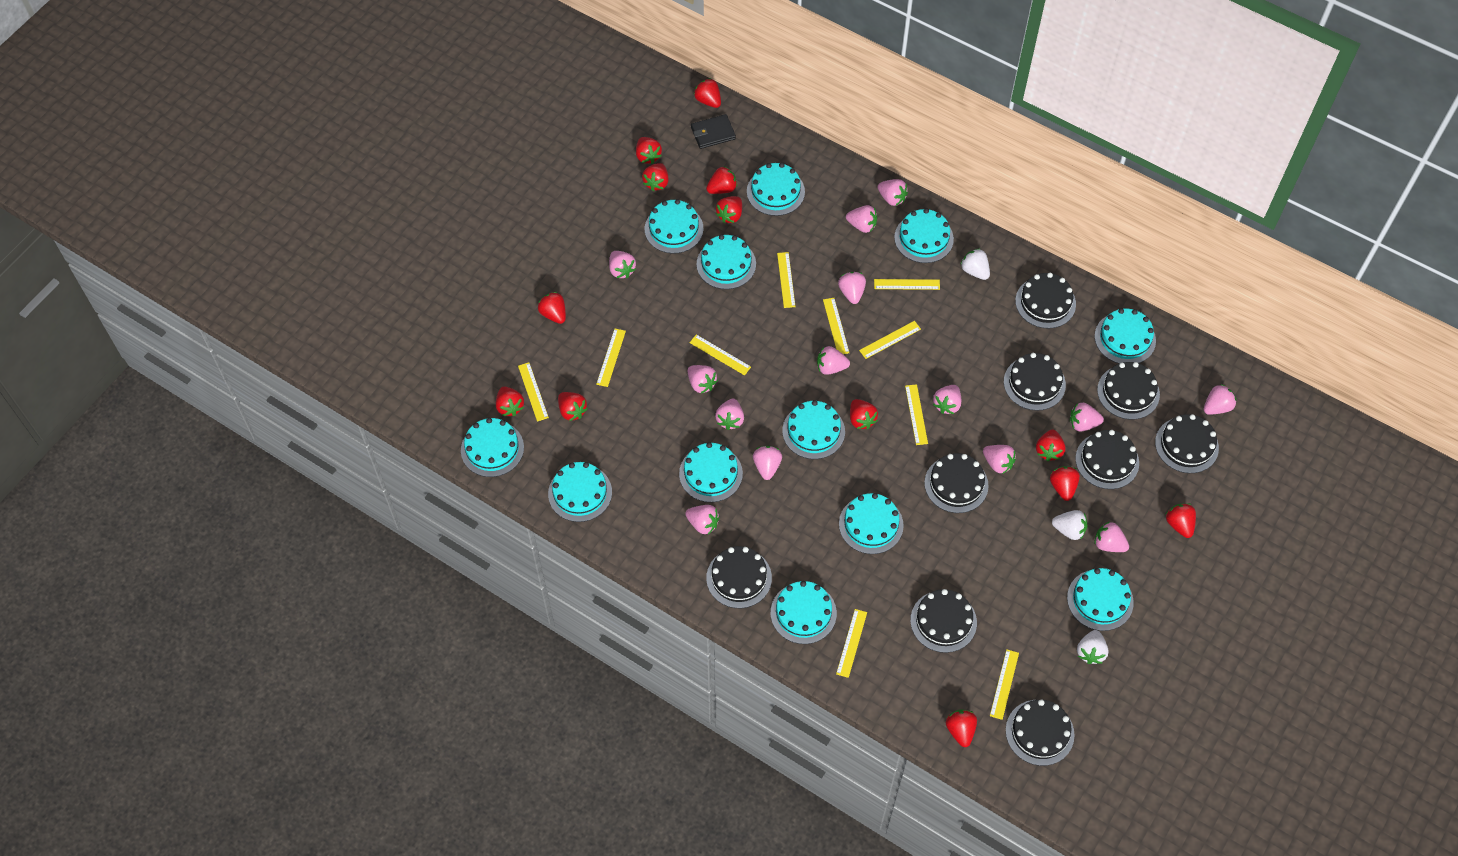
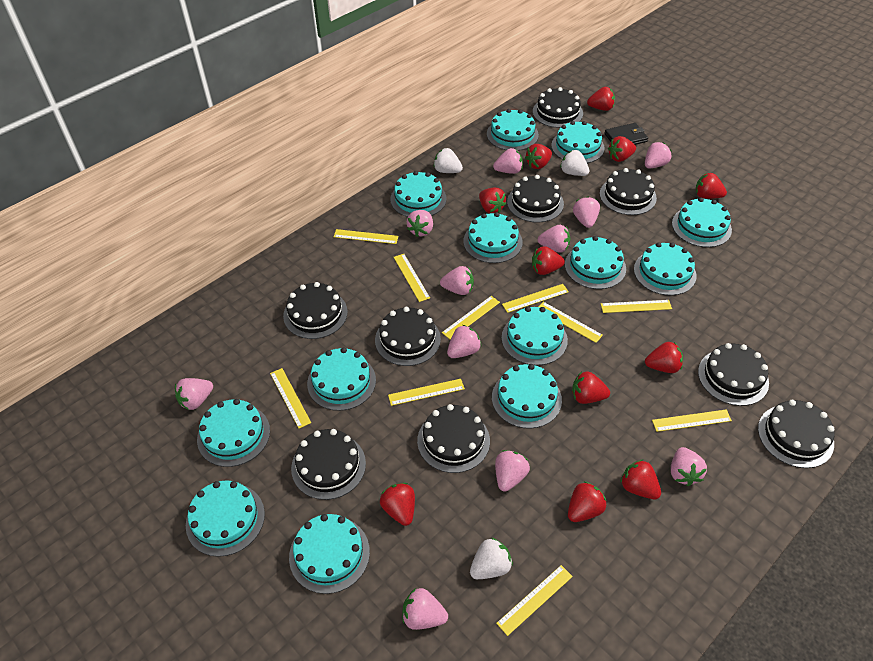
pink strawberry: 14 -> 11
red strawberry: 13 -> 11
turquoise cake: 12 -> 13

